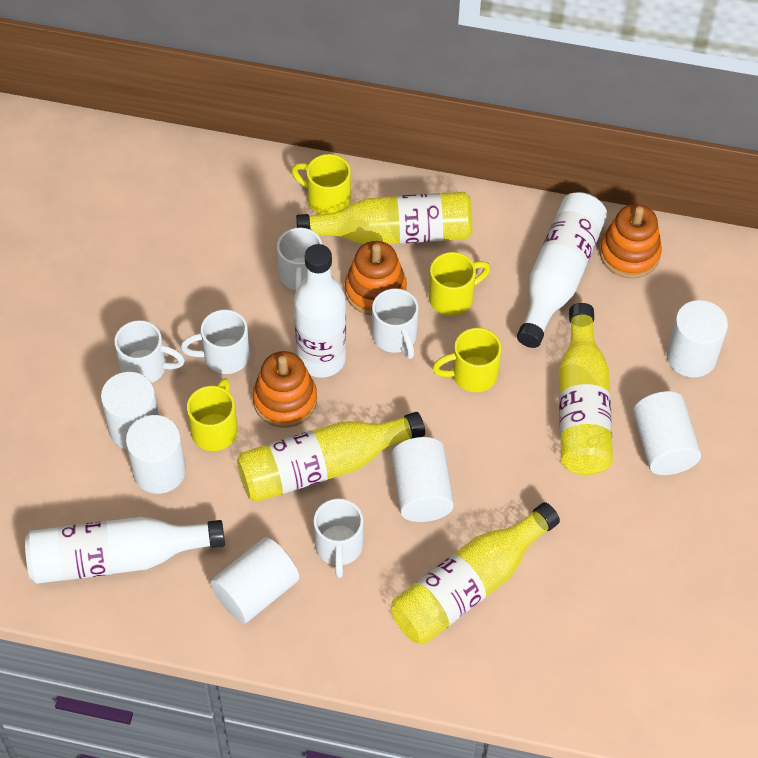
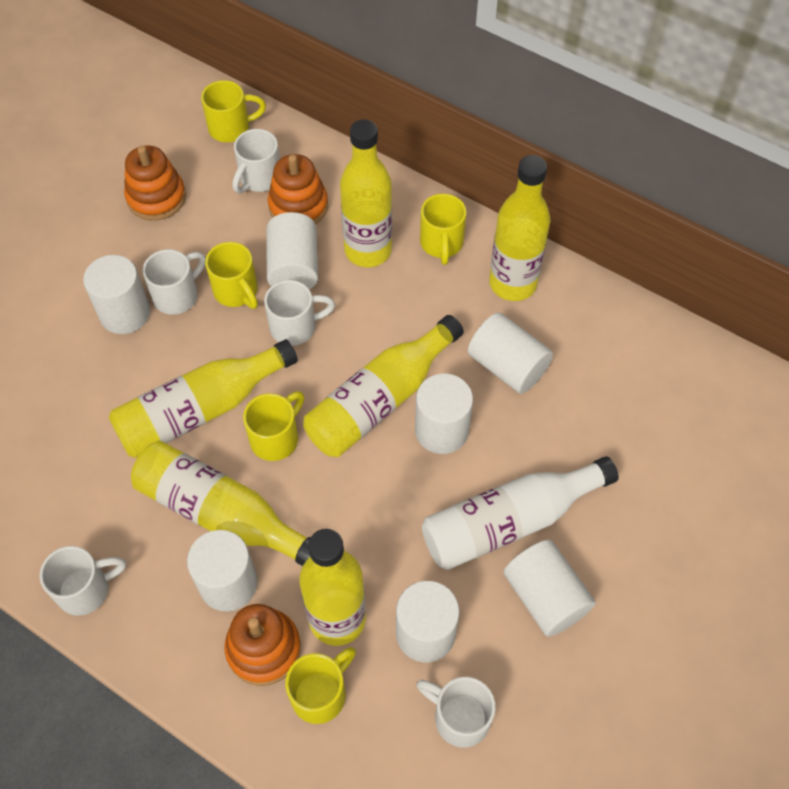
white bottle: 3 -> 1
white cylinder: 6 -> 7
yellow bottle: 4 -> 6
yellow mug: 4 -> 5

